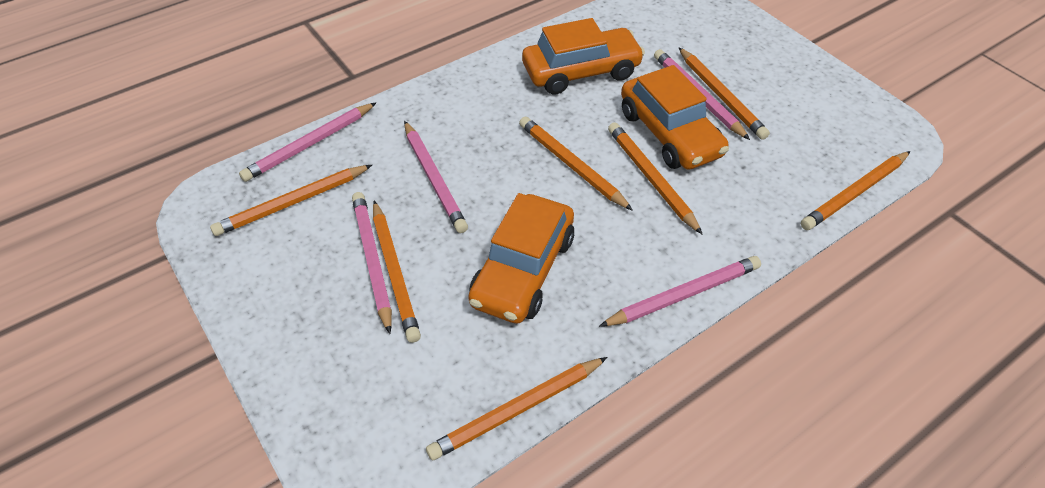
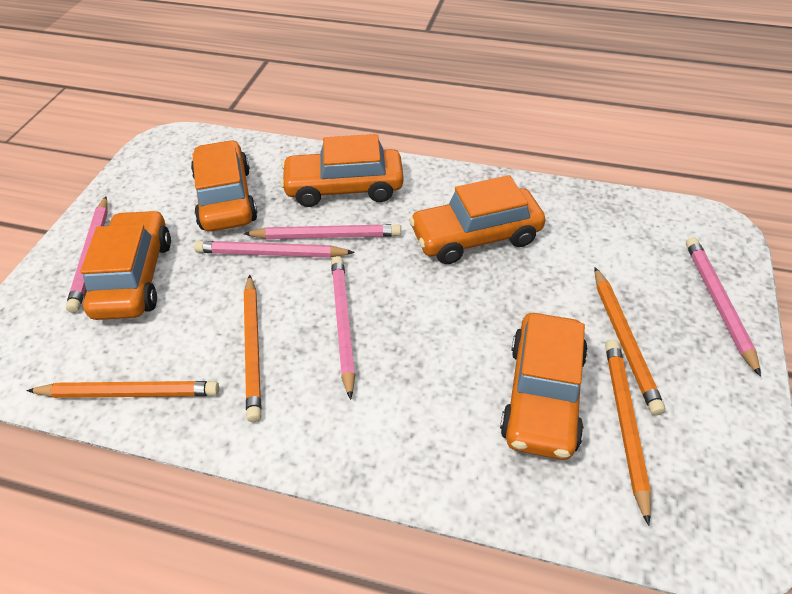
orange car: 3 -> 5
orange pencil: 7 -> 4

